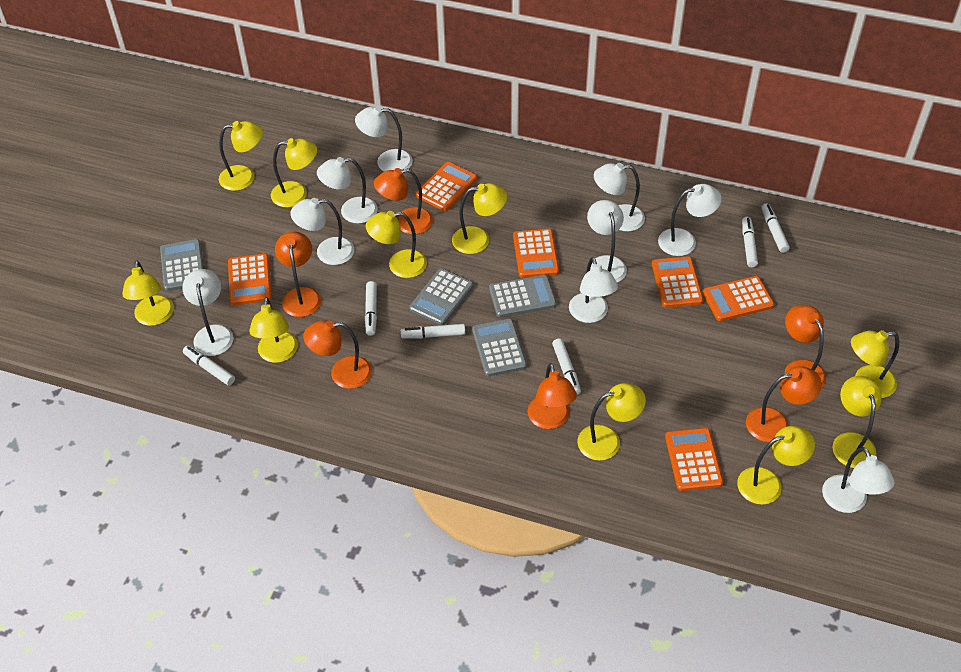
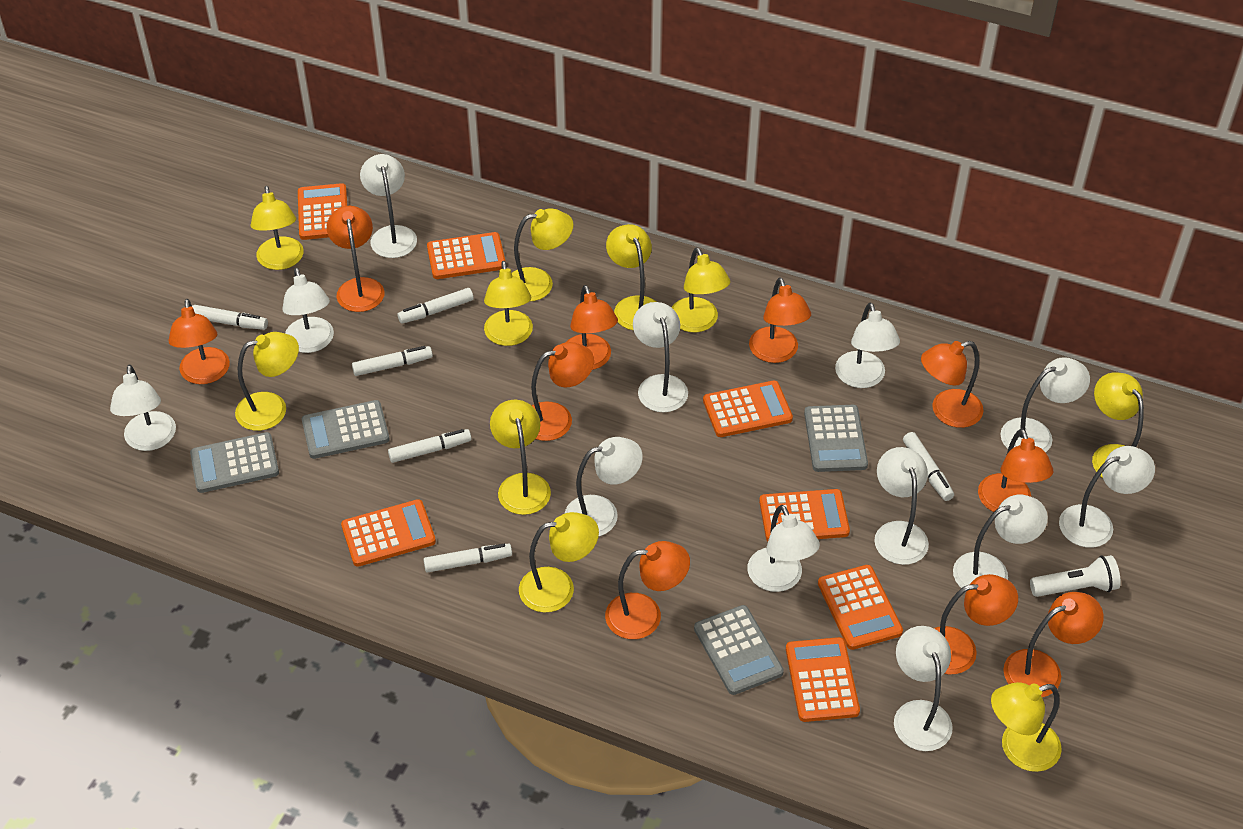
orange calculator: 6 -> 7
orange lamp: 6 -> 10
white flashlight: 0 -> 1
white lamp: 9 -> 12

